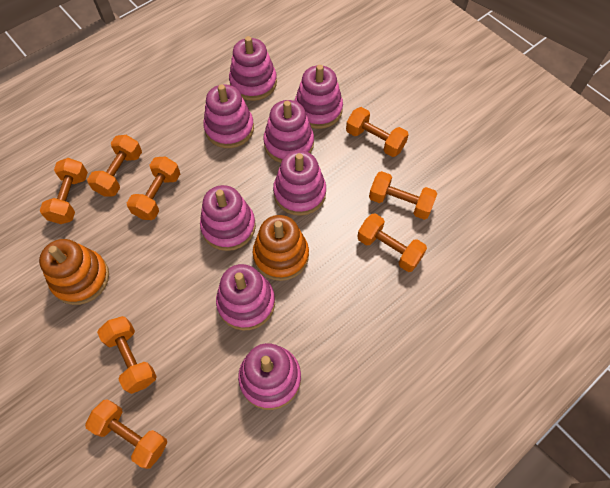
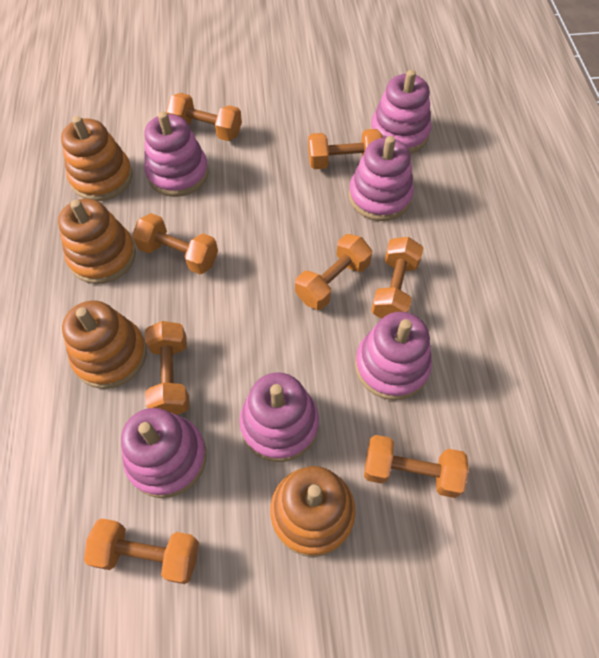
orange stacking toy: 2 -> 4
pink stacking toy: 8 -> 6

